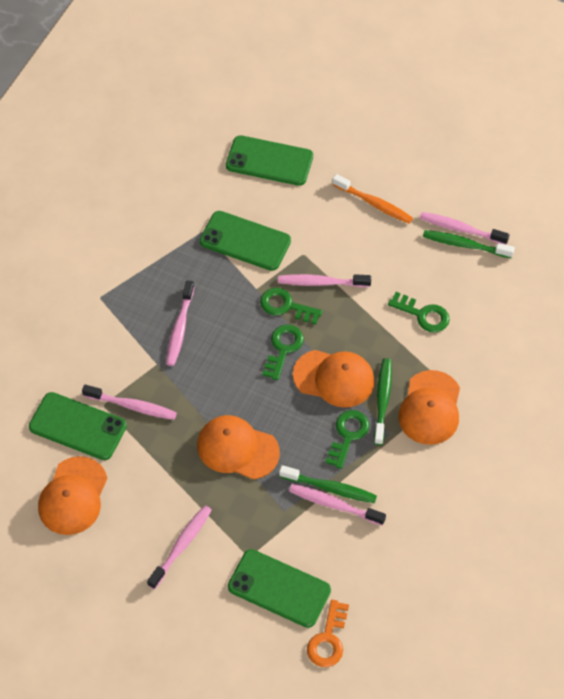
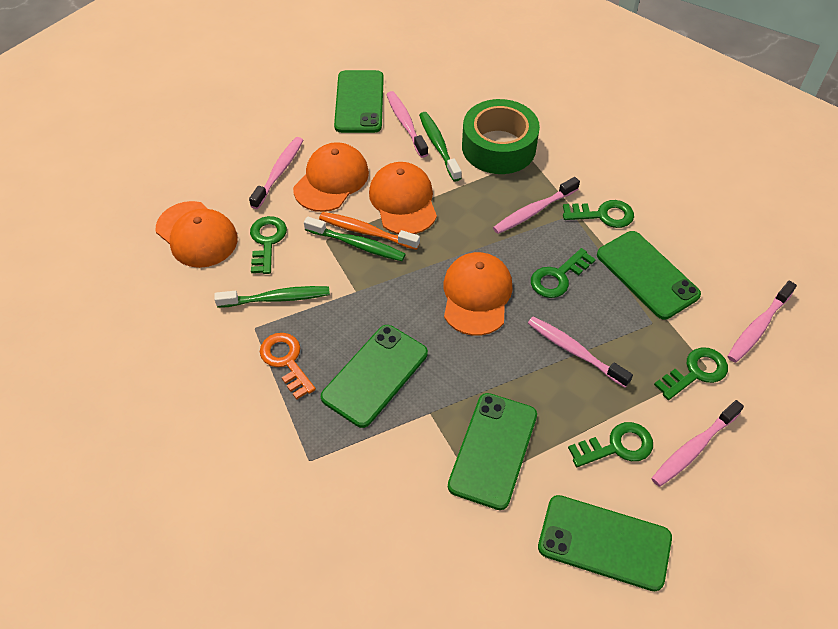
green key: 4 -> 5
green phone: 4 -> 5
green tape: 0 -> 1

